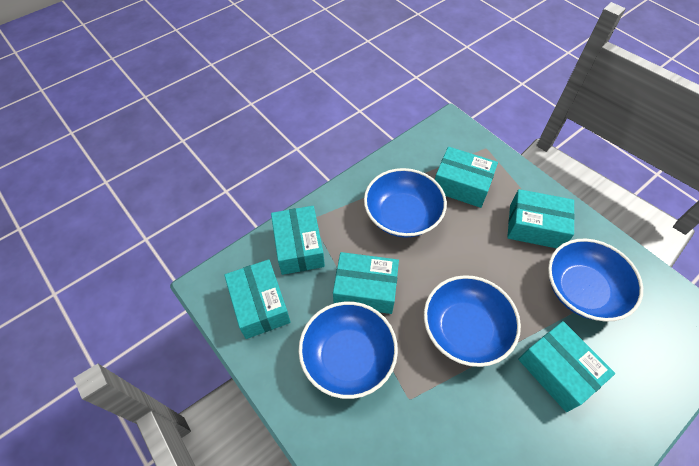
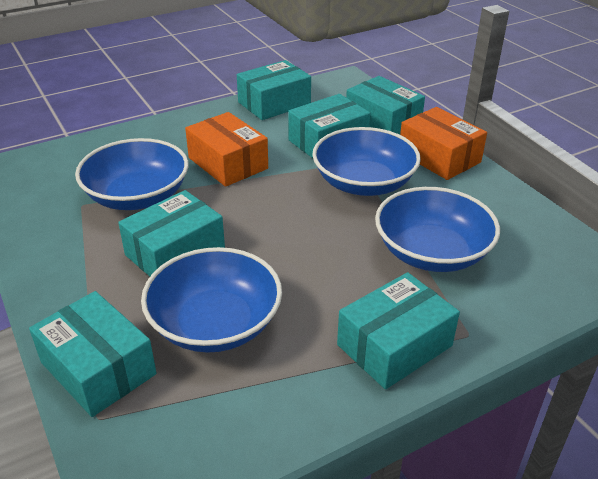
orange box: 0 -> 2

